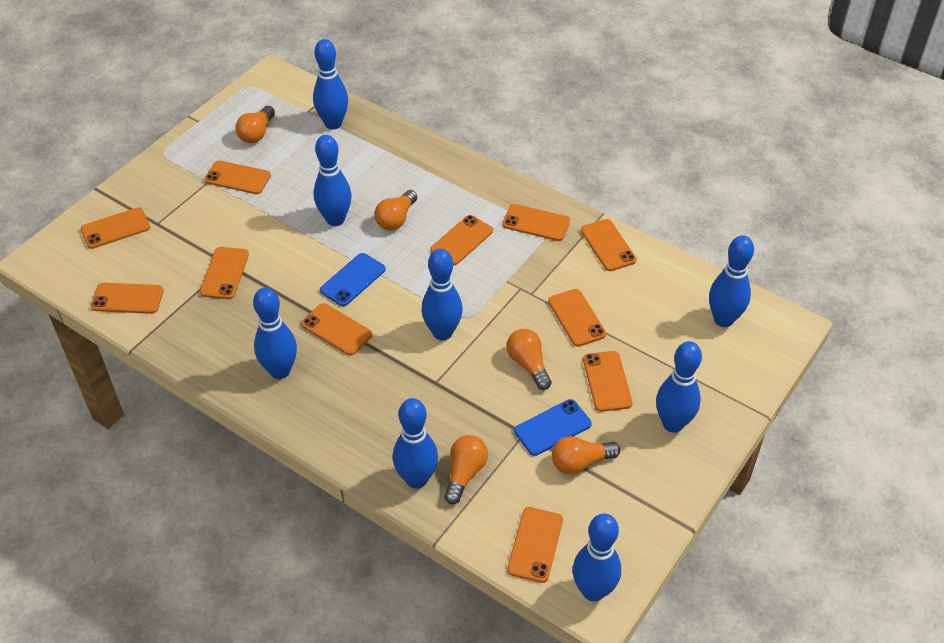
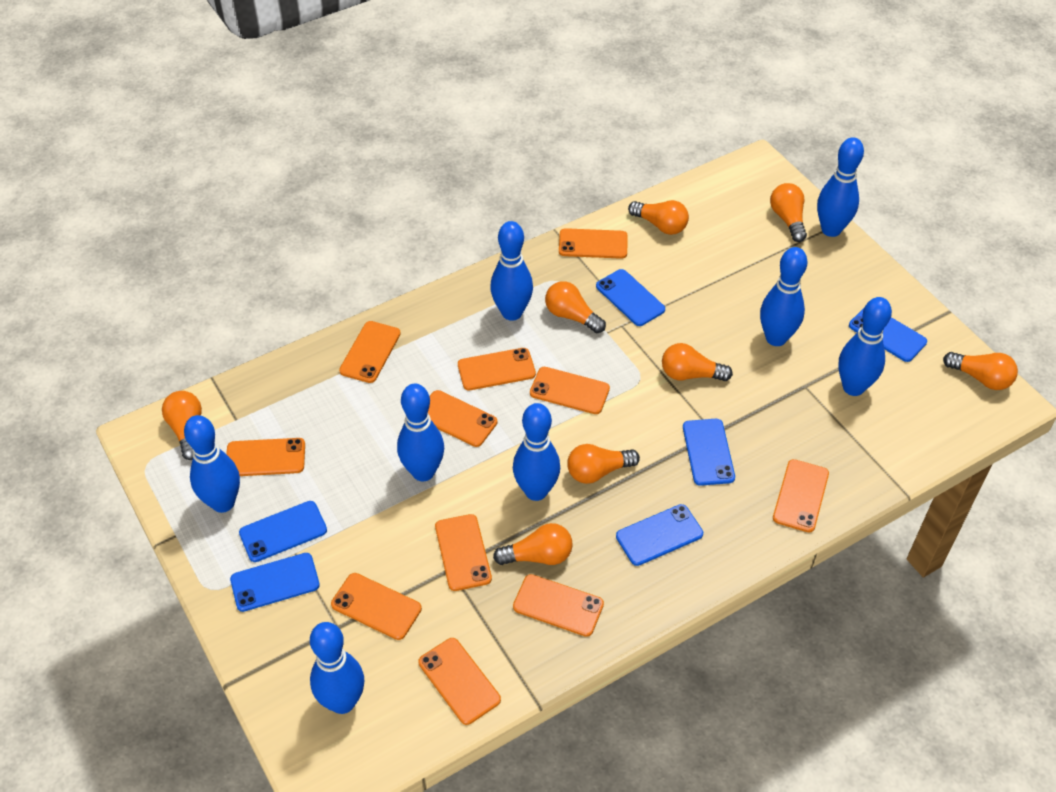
blue phone: 2 -> 6
orange light bulb: 5 -> 8

